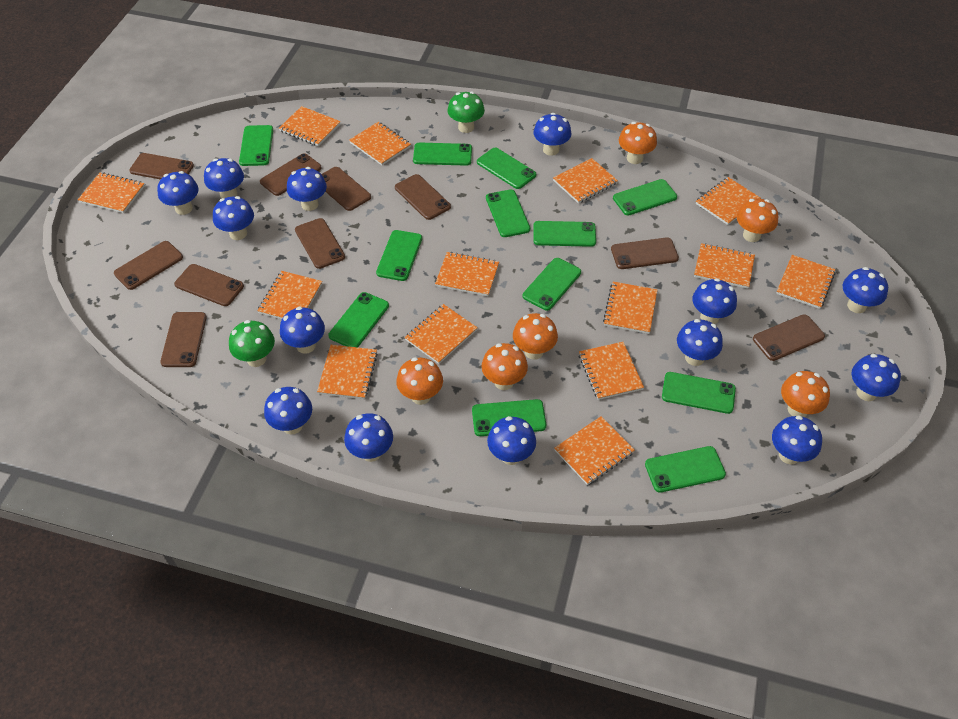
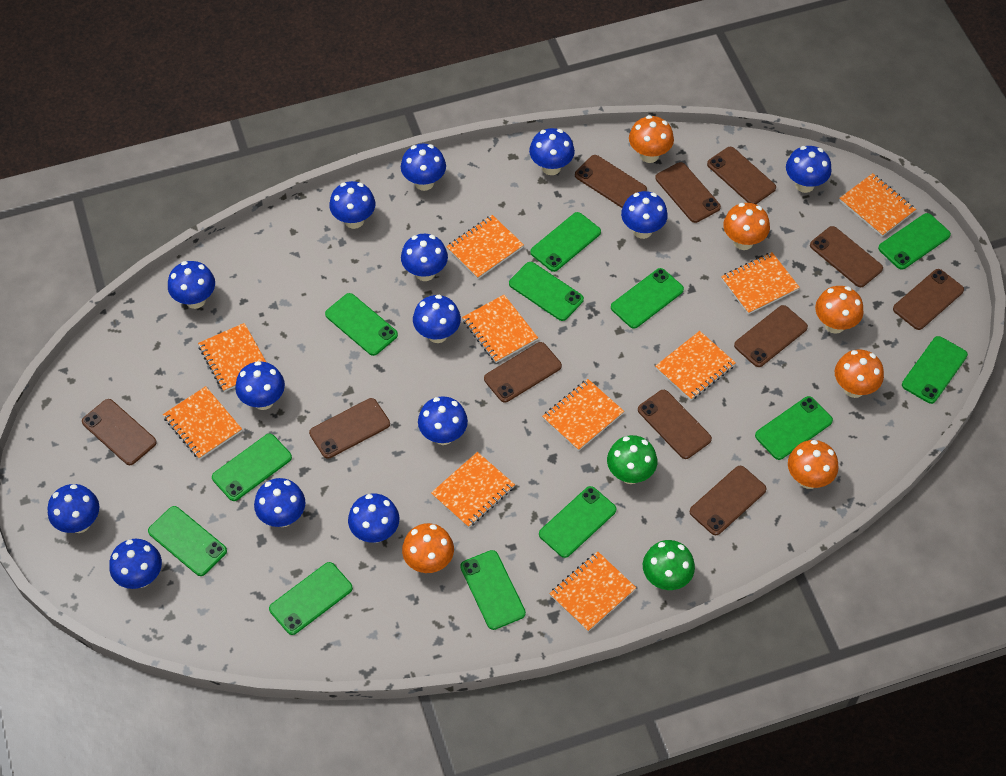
brown phone: 10 -> 11
orange notebook: 14 -> 10

